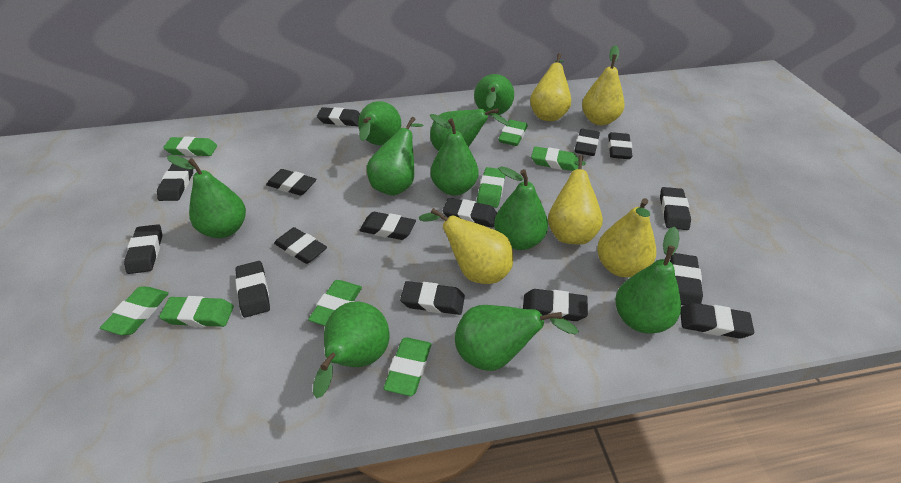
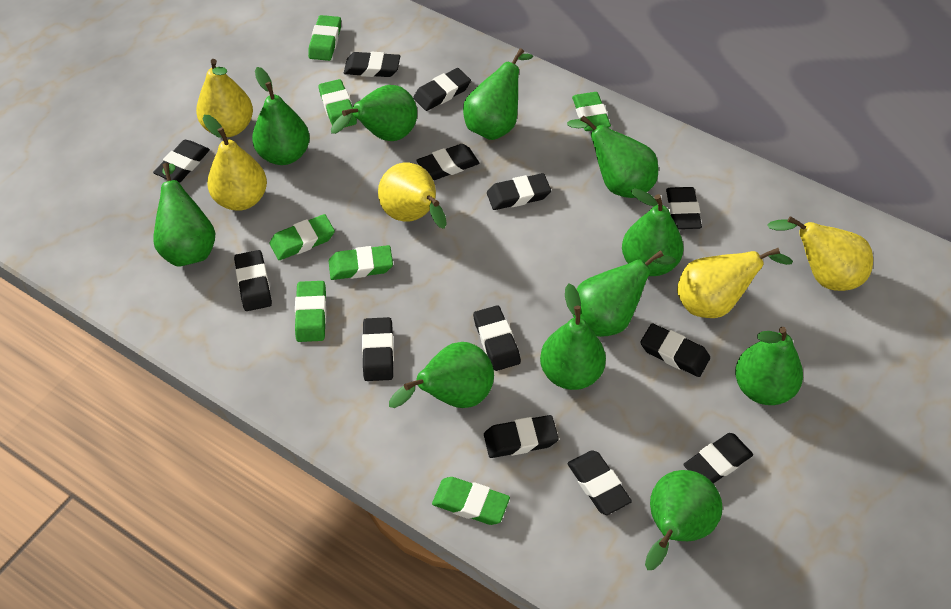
black eraser: 15 -> 13
green eraser: 8 -> 7
green pear: 10 -> 11

